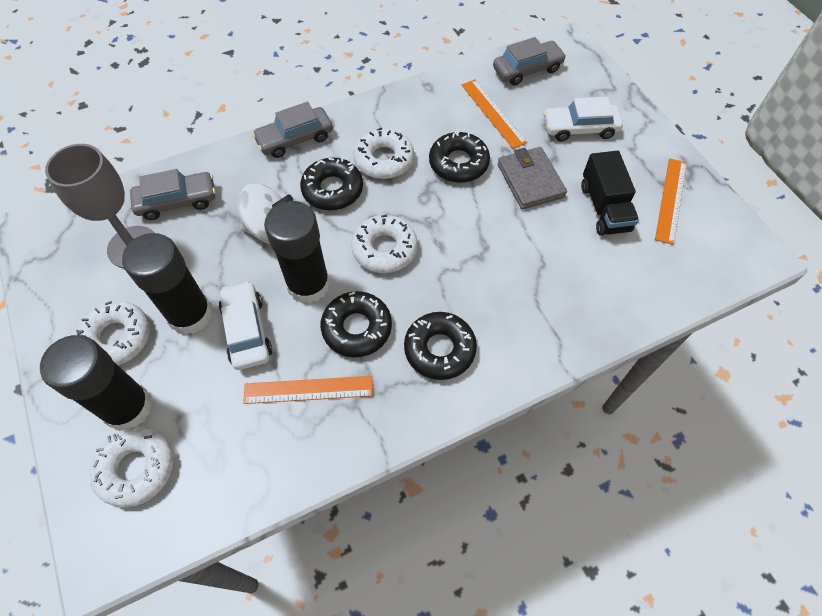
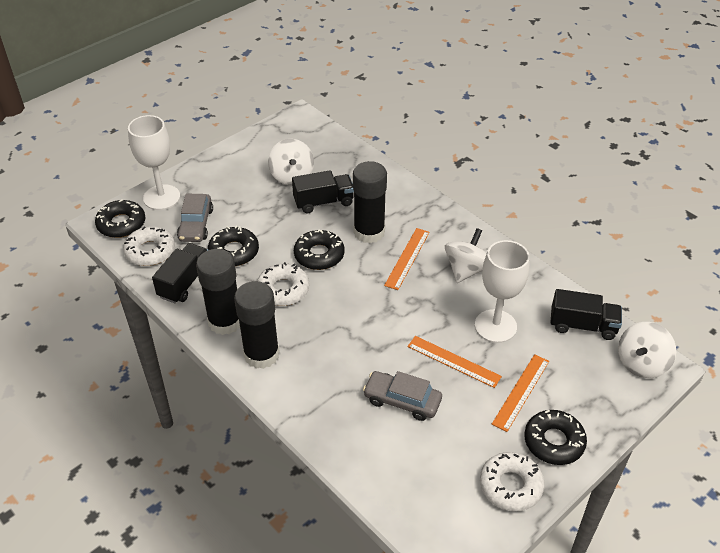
black truck: 1 -> 3
grey car: 3 -> 2
grey goblet: 1 -> 0
grey wallet: 1 -> 0
white car: 2 -> 0
white donut: 4 -> 3
white goblet: 0 -> 2
white spinning top: 1 -> 3

